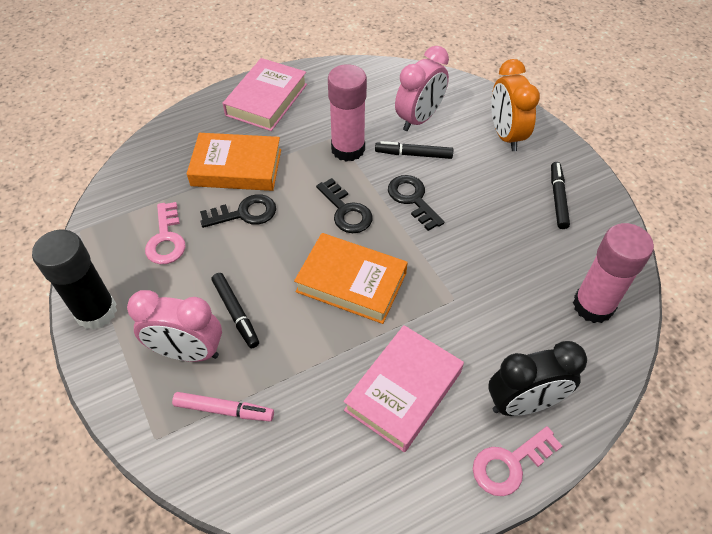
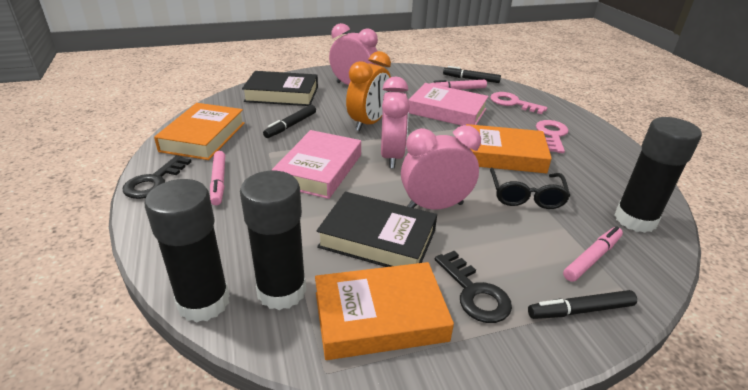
black book: 0 -> 2
black clock: 1 -> 0
black glasses: 0 -> 1
black glue stick: 1 -> 3
black key: 3 -> 2
orange book: 2 -> 3
pink clock: 2 -> 3
pink glue stick: 2 -> 0
pink marker: 1 -> 3

